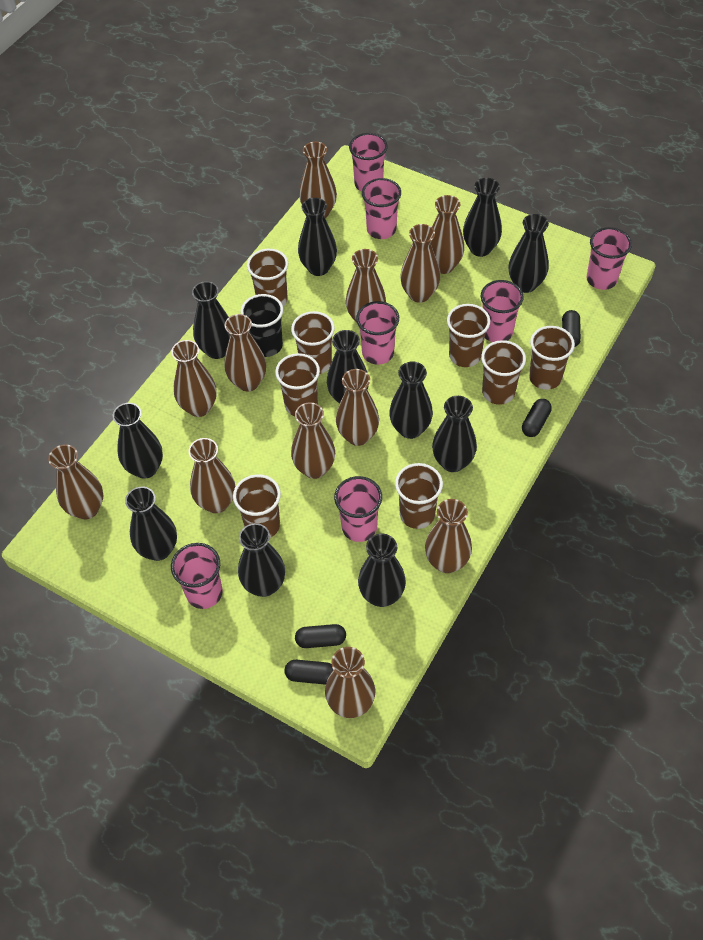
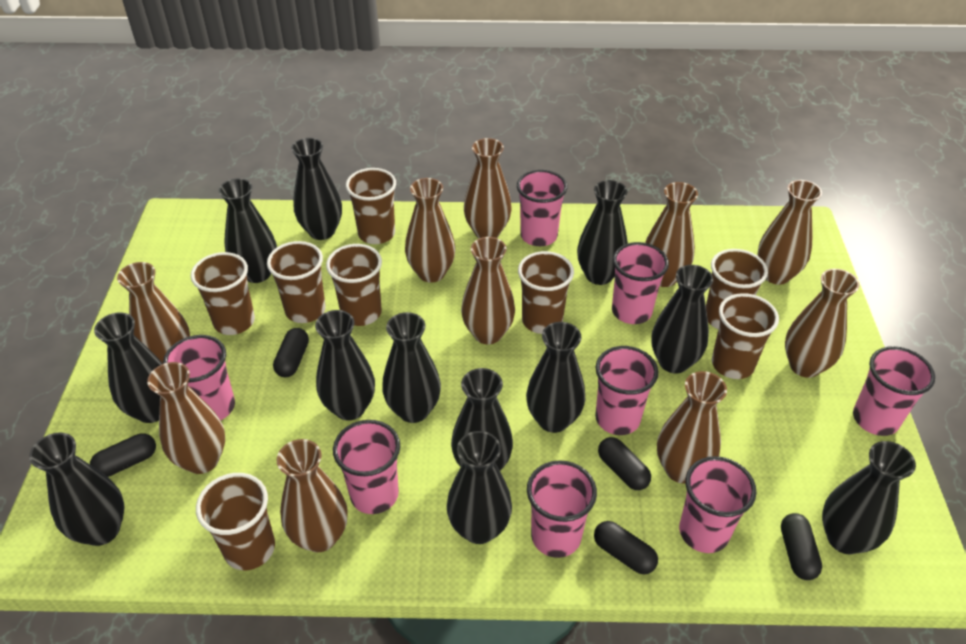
black capsule: 4 -> 5
black cup: 1 -> 0
black vase: 11 -> 12
brown vase: 12 -> 10
pink cup: 7 -> 8

